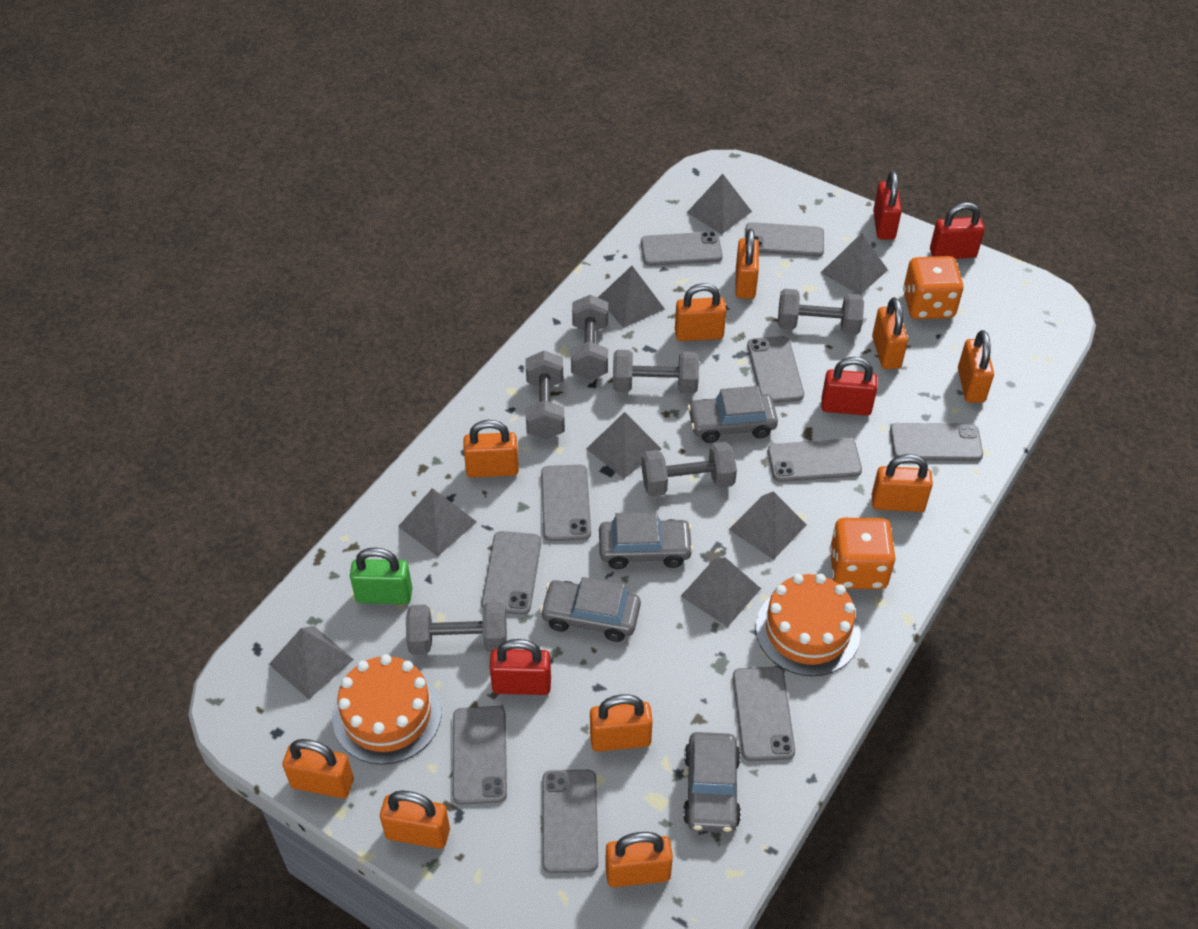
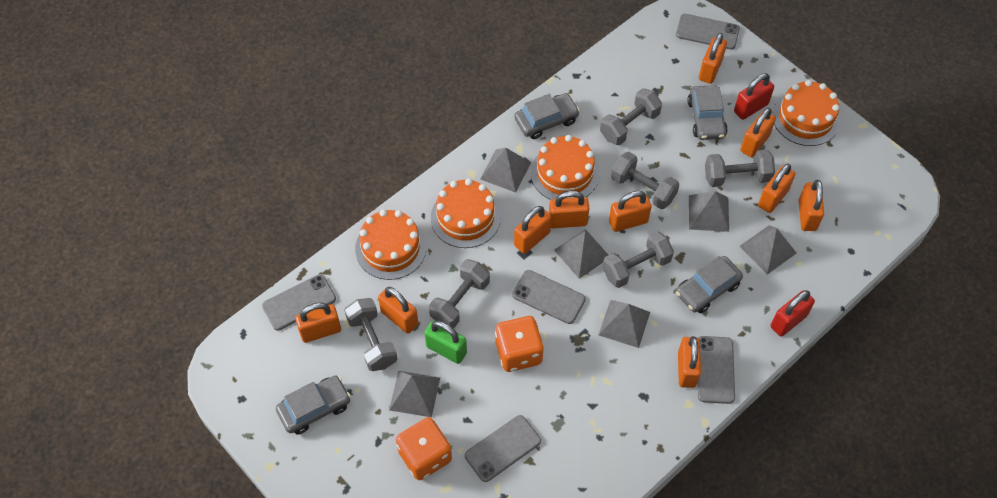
grey phone: 10 -> 5
grey pyramid: 8 -> 6
orange cake: 2 -> 4
red padlock: 4 -> 2

